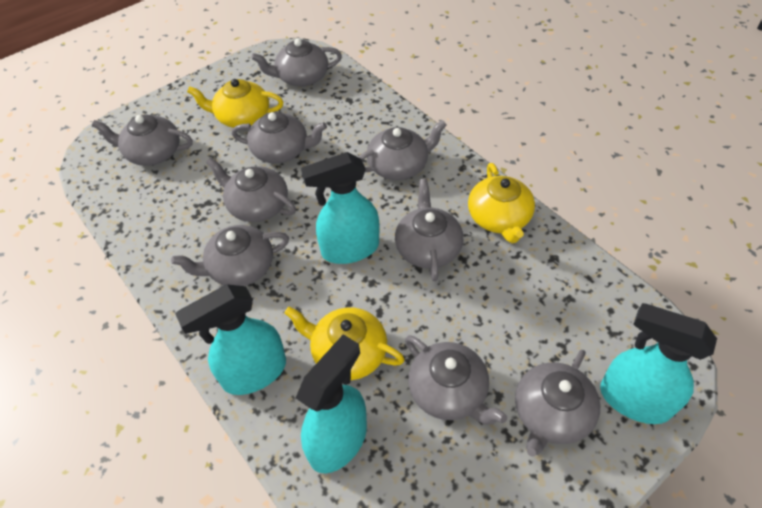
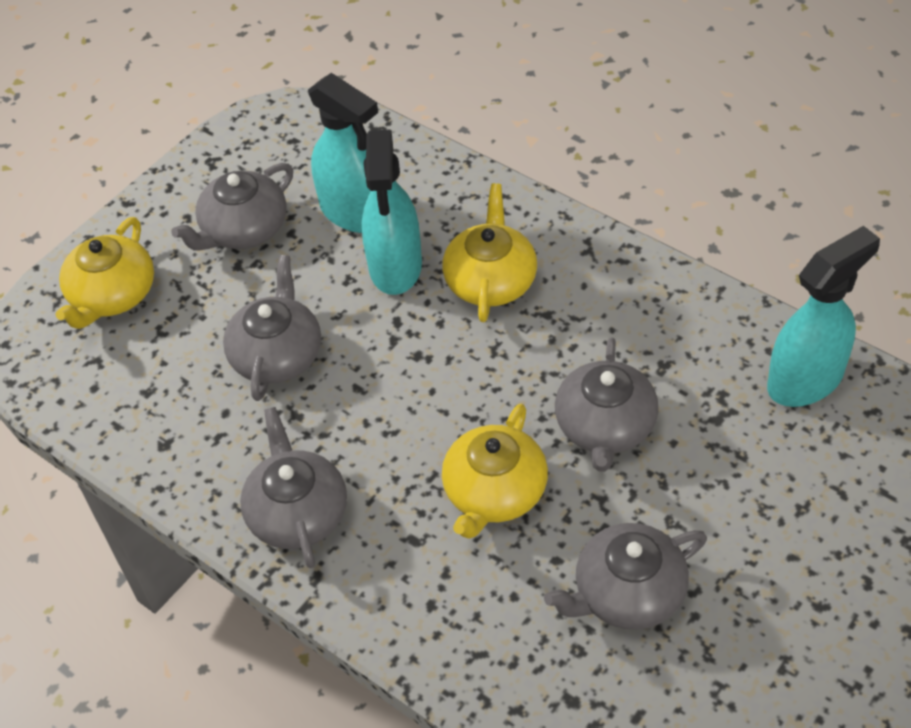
grey teapot: 9 -> 5
turquoise spray bottle: 4 -> 3

